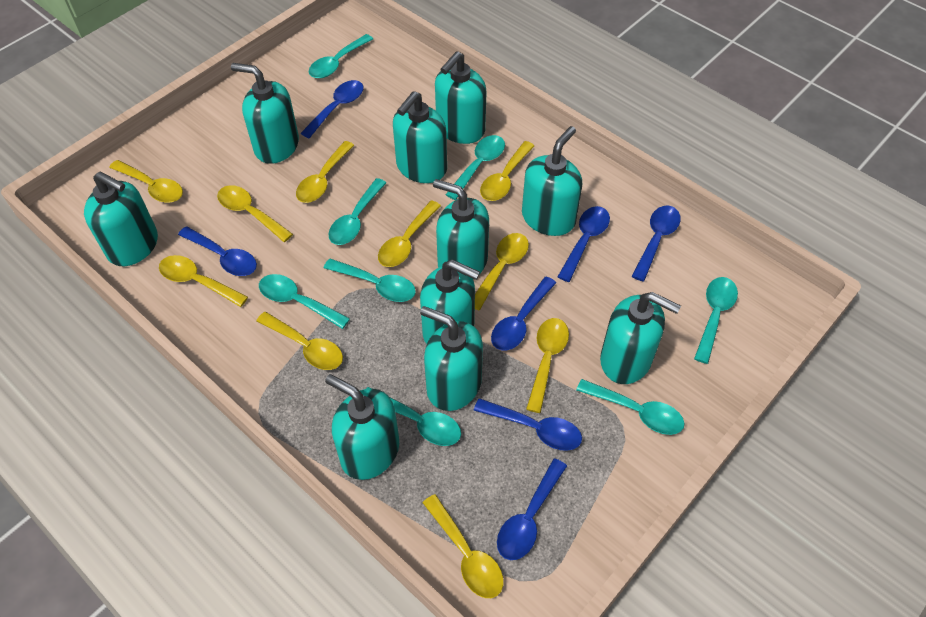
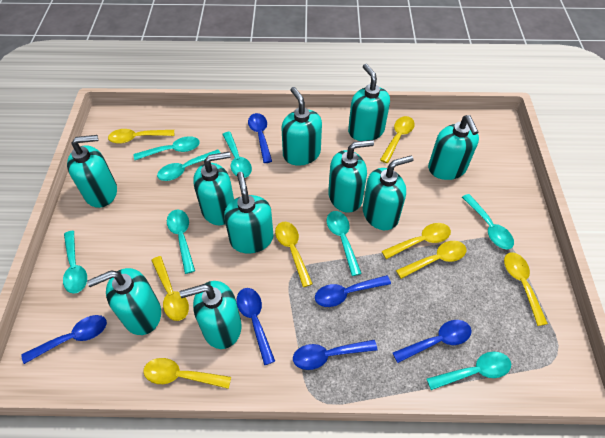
blue spoon: 7 -> 6
yellow spoon: 10 -> 8

